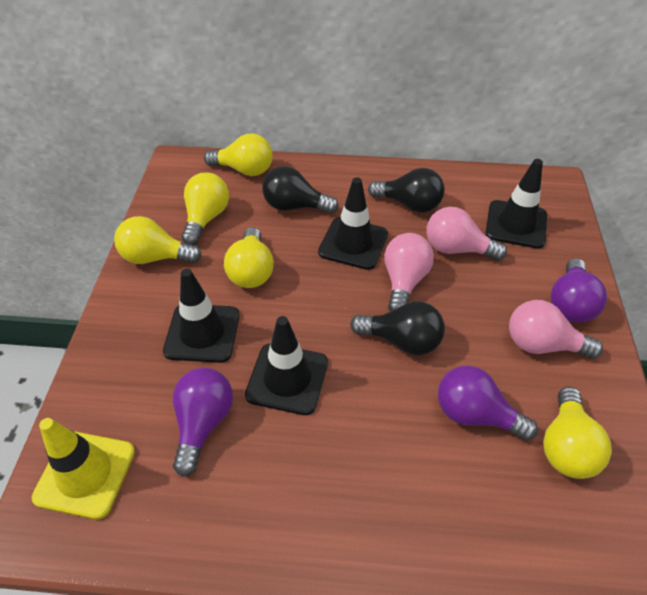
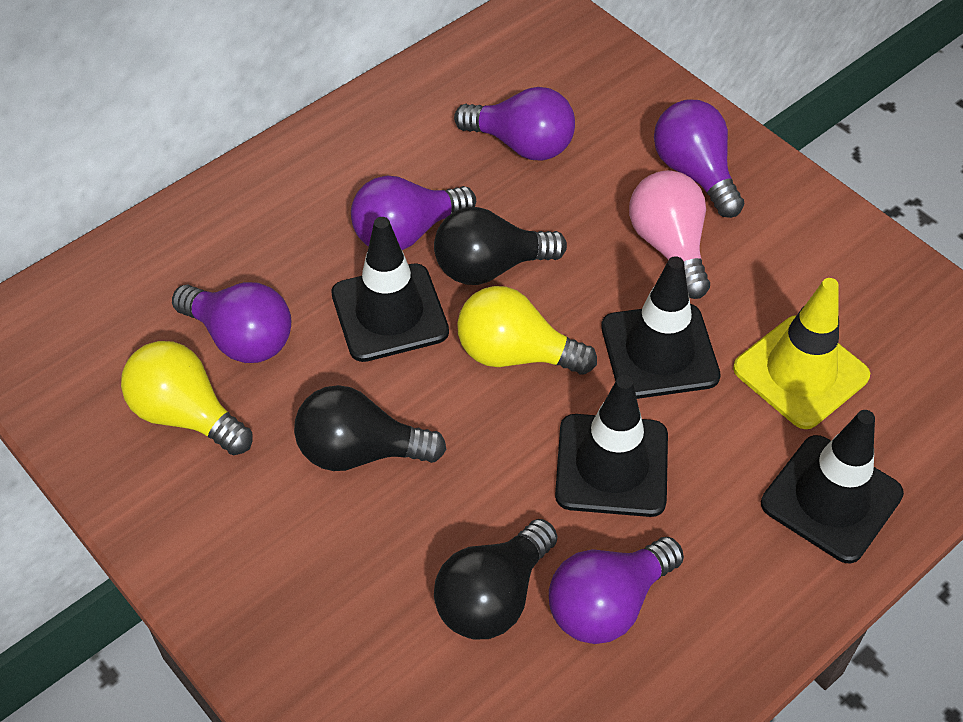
pink light bulb: 3 -> 1
purple light bulb: 3 -> 5
yellow light bulb: 5 -> 2

